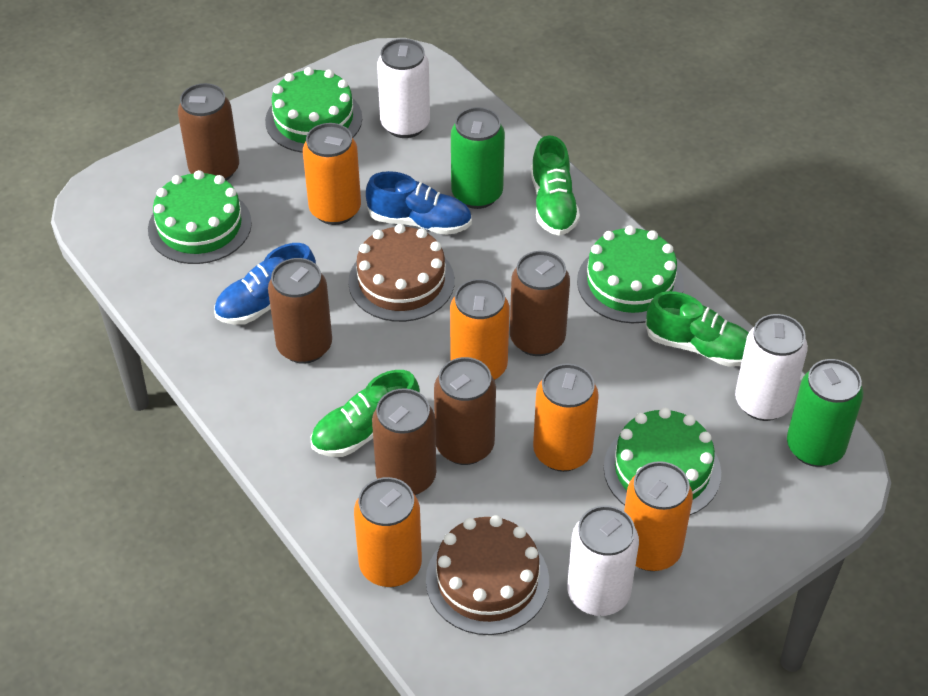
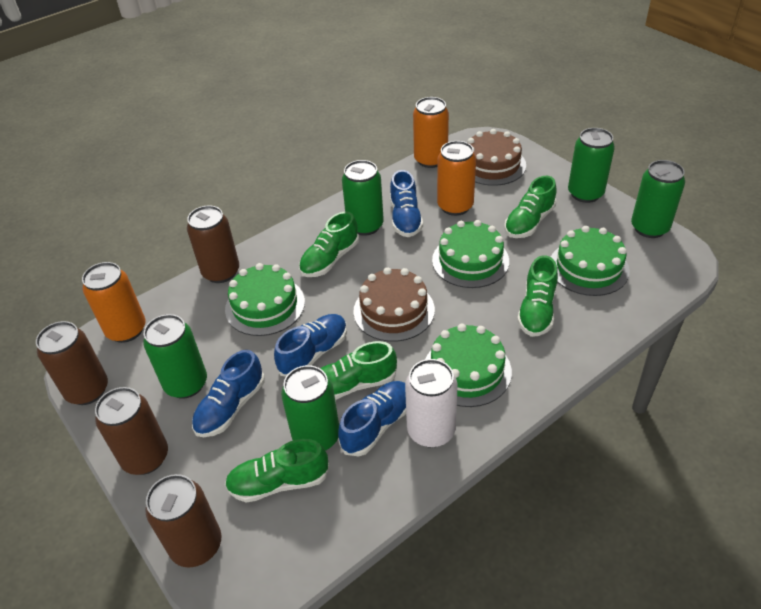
blue shoe: 2 -> 4
brown can: 5 -> 4
green can: 2 -> 5
green shoe: 3 -> 5
orange can: 5 -> 3
white can: 3 -> 1

